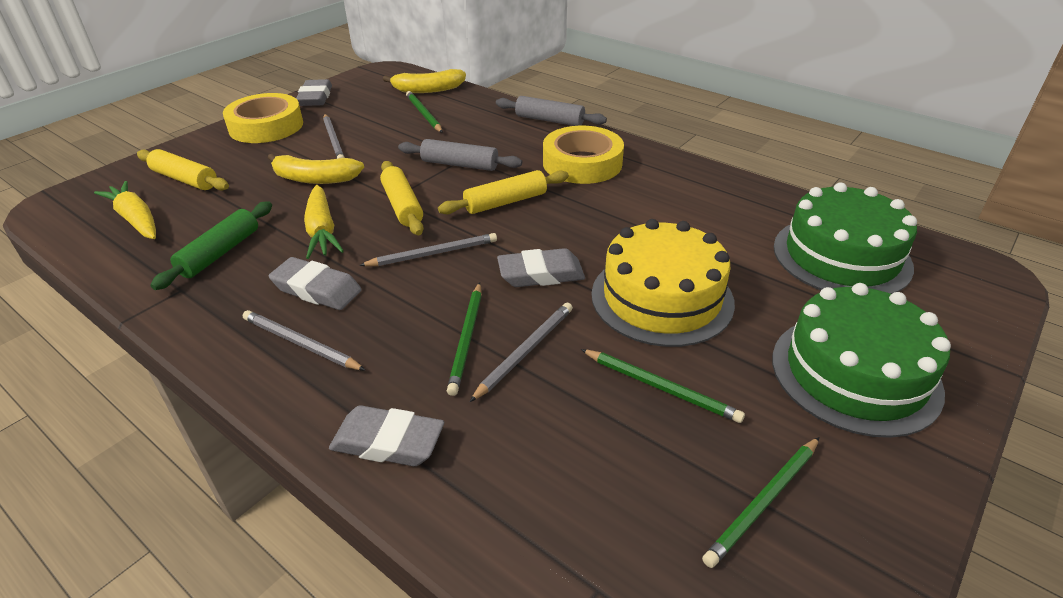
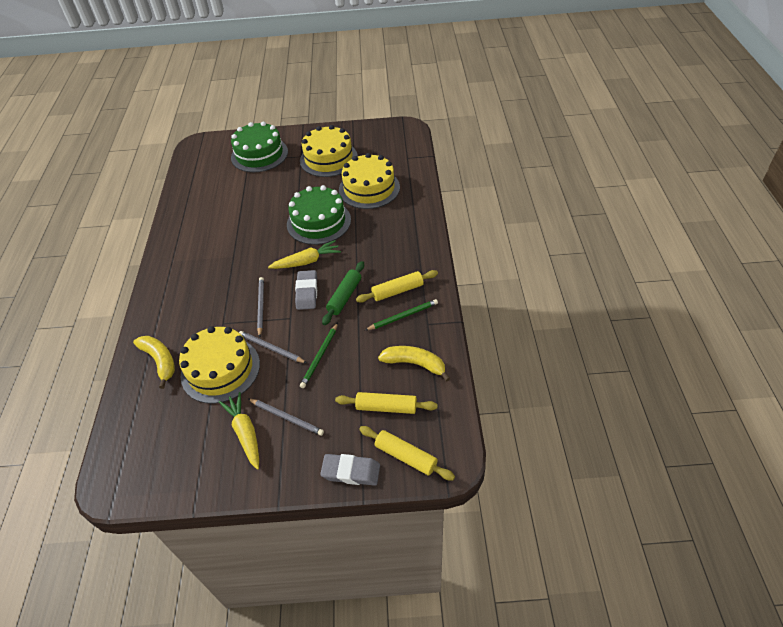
green pencil: 4 -> 2
grey eraser: 4 -> 2
grey pencil: 4 -> 3
grey rolling pin: 2 -> 0
yellow cake: 1 -> 3
yellow tape: 2 -> 0

